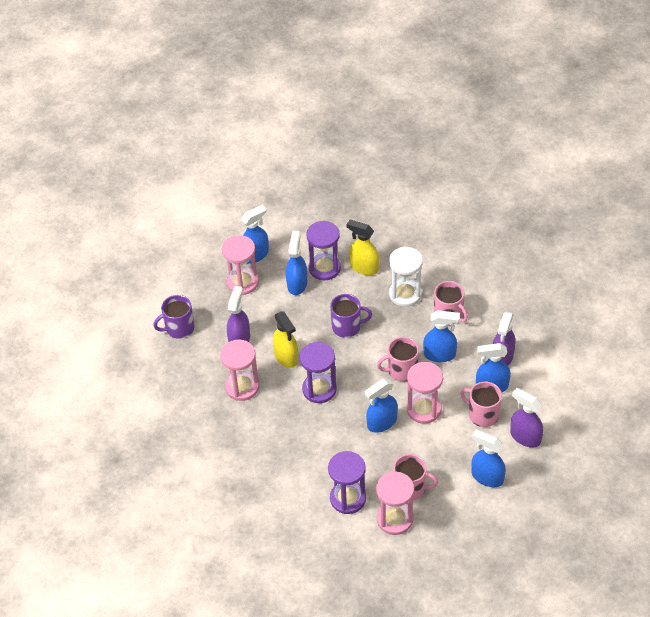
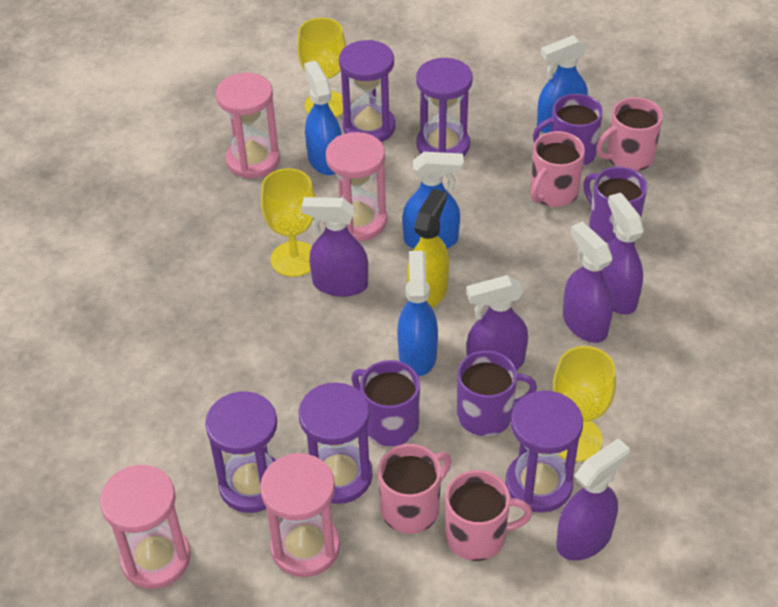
blue spray bottle: 6 -> 4
purple hourglass: 3 -> 5
purple mug: 2 -> 4
purple spray bottle: 3 -> 5
white hourglass: 1 -> 0
yellow goblet: 0 -> 3
yellow spray bottle: 2 -> 1

